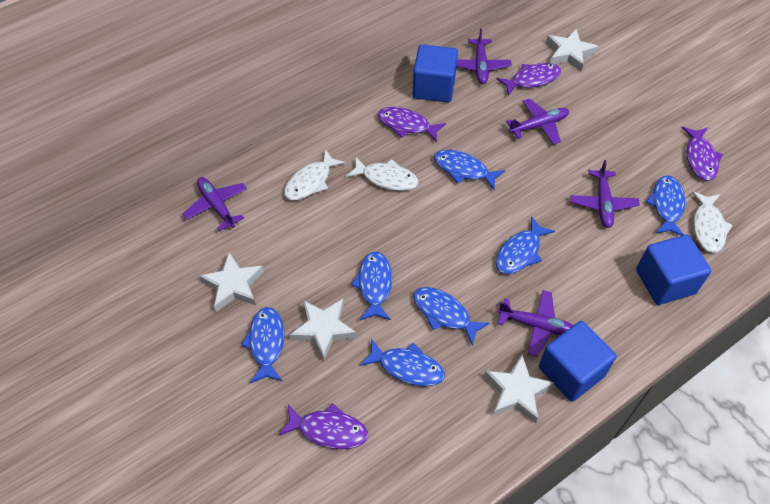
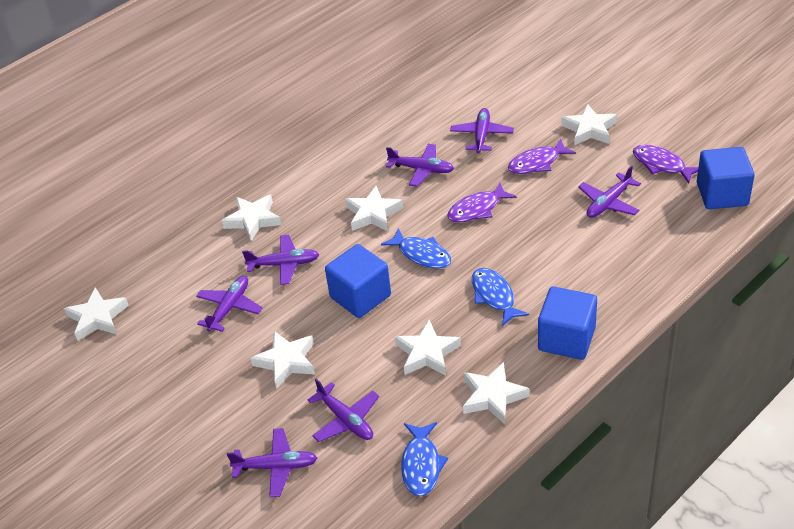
blue fish: 7 -> 3
purple fish: 4 -> 3
purple plane: 5 -> 7
white fish: 3 -> 0
white star: 4 -> 7

